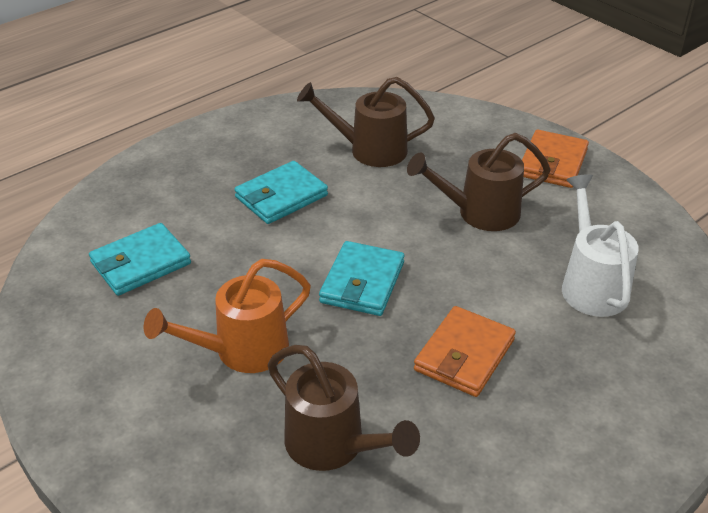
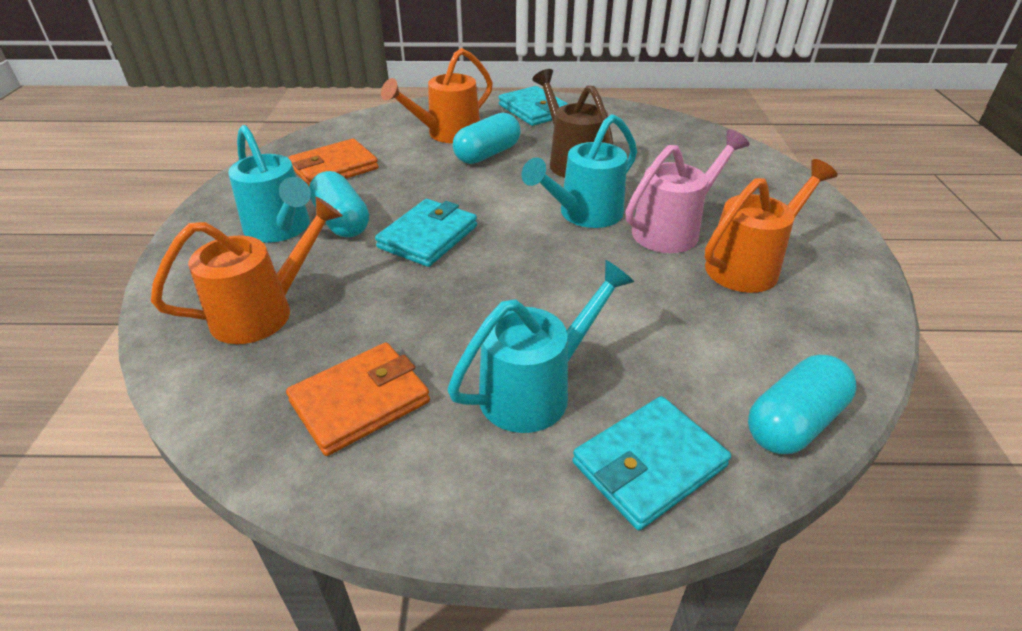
brown watering can: 3 -> 1
orange watering can: 1 -> 3
pink watering can: 0 -> 1
turquoise capsule: 0 -> 3
turquoise watering can: 0 -> 3
white watering can: 1 -> 0

